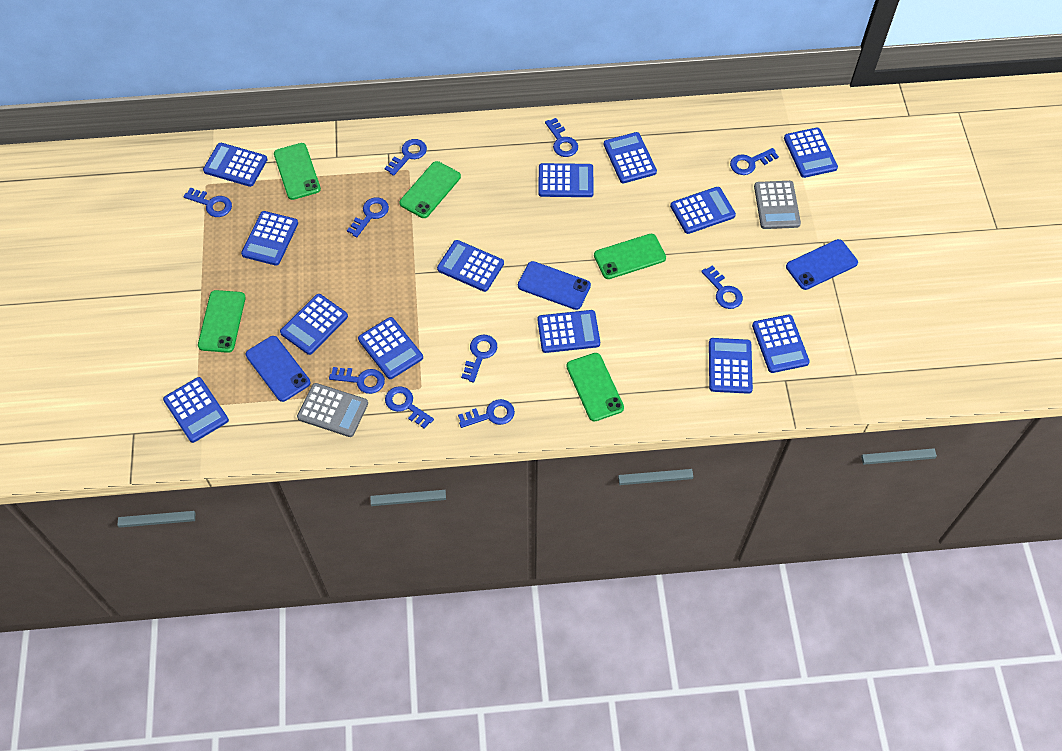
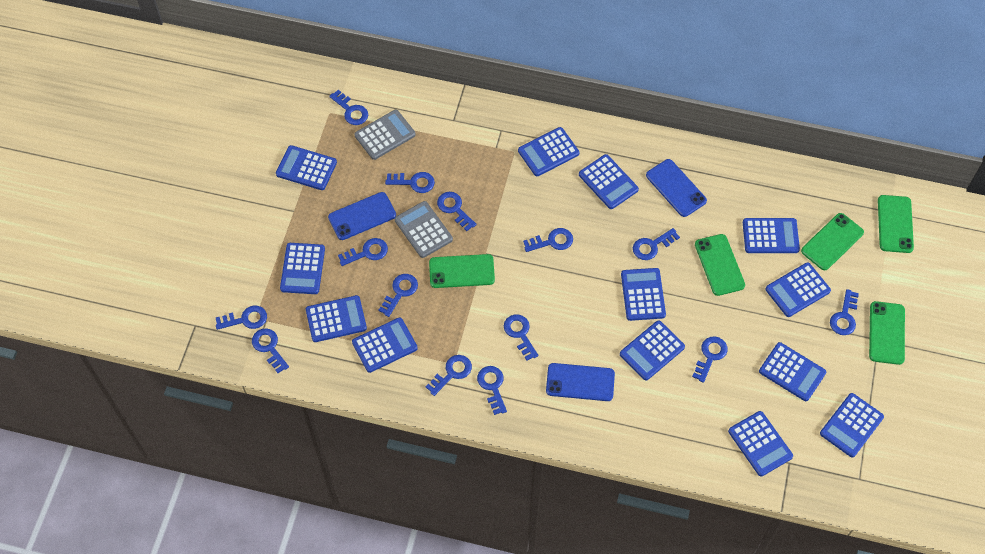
blue key: 10 -> 14

